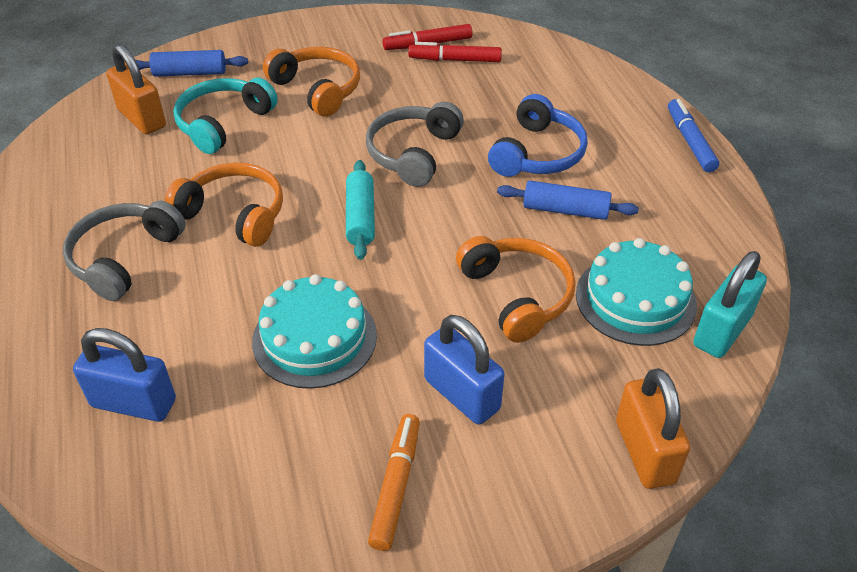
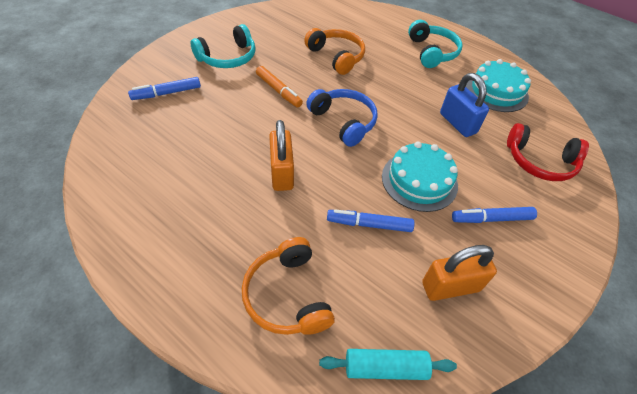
blue marker: 1 -> 3
blue padlock: 2 -> 1
blue rolling pin: 2 -> 0
grey headphones: 2 -> 0
orange headphones: 3 -> 2
red headphones: 0 -> 1
red marker: 2 -> 0
turquoise headphones: 1 -> 2
turquoise padlock: 1 -> 0

